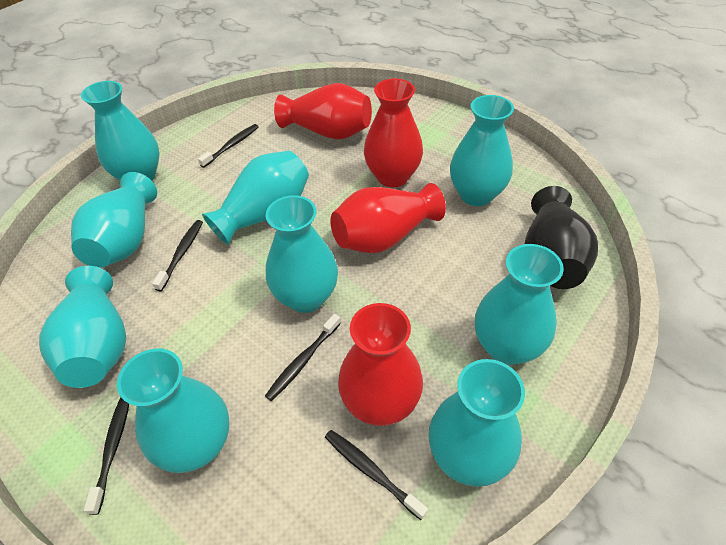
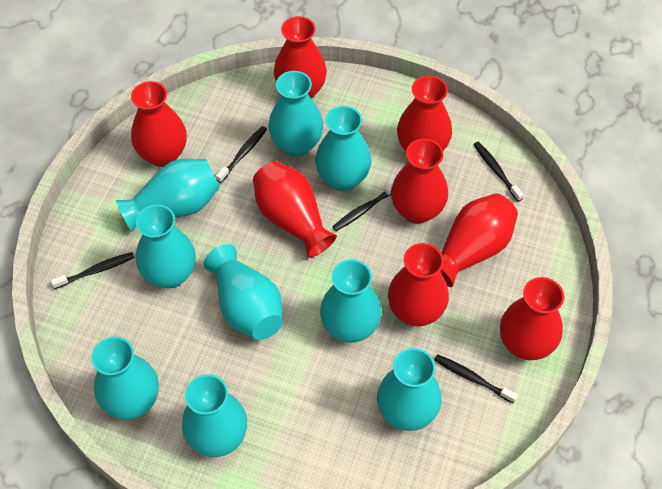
black vase: 1 -> 0
red vase: 4 -> 8

